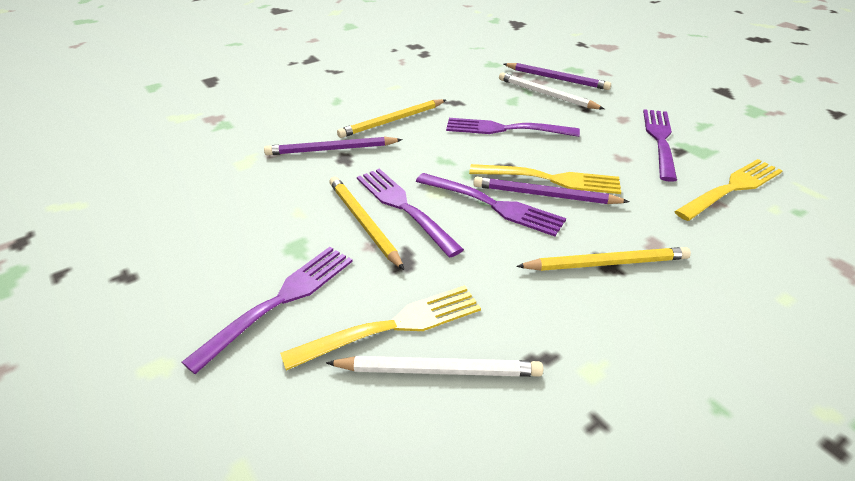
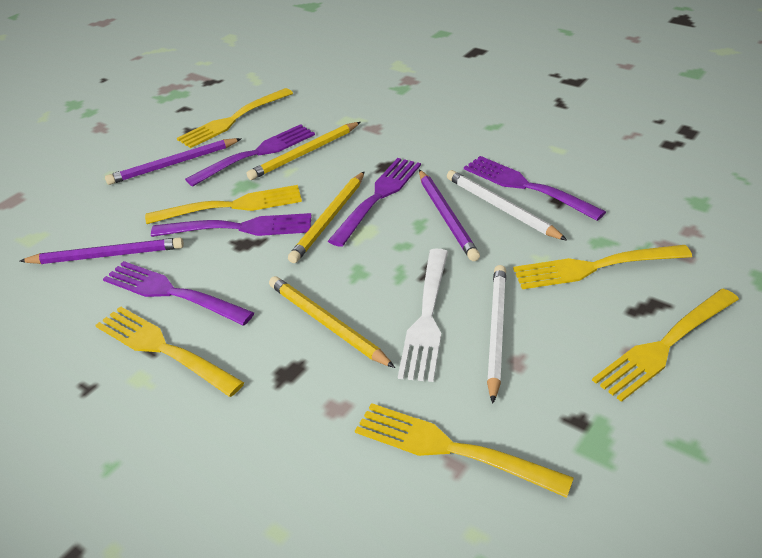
white fork: 0 -> 1
yellow fork: 3 -> 6

